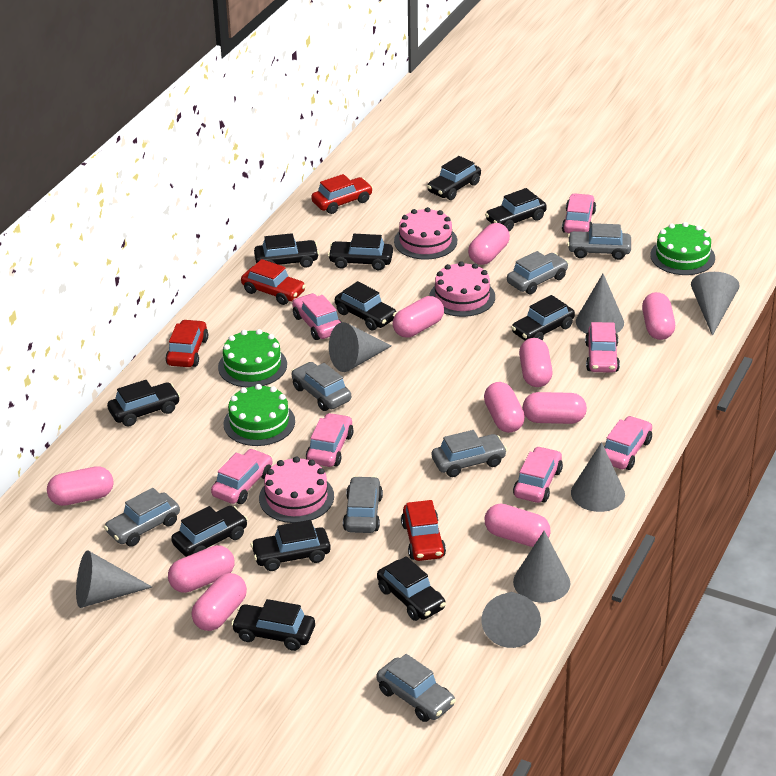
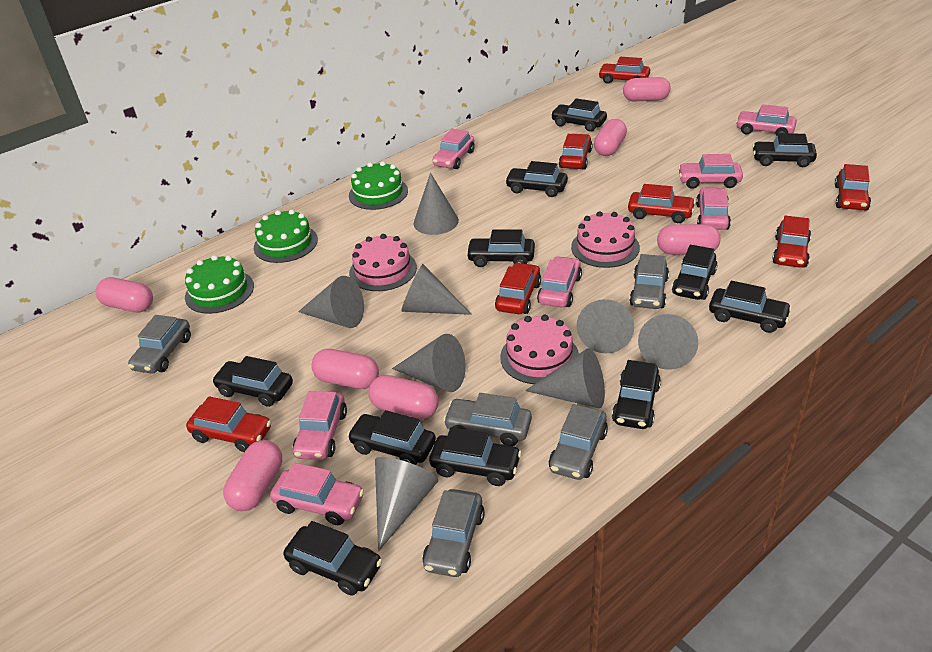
grey car: 7 -> 5
grey cone: 7 -> 8
pink capsule: 10 -> 7
red car: 4 -> 7

